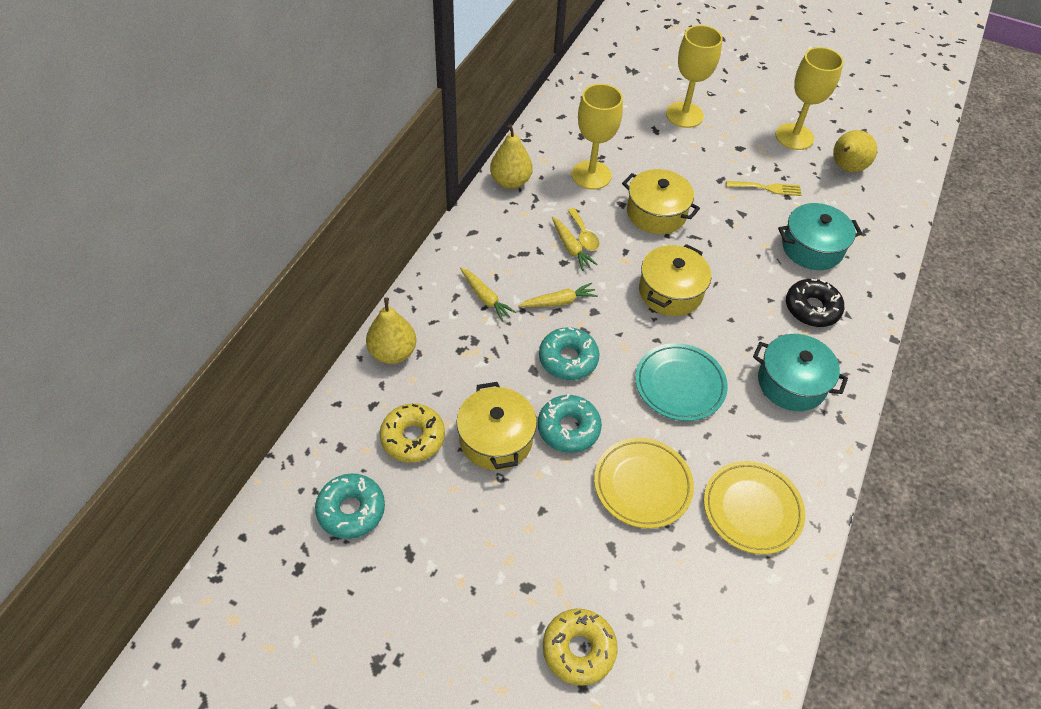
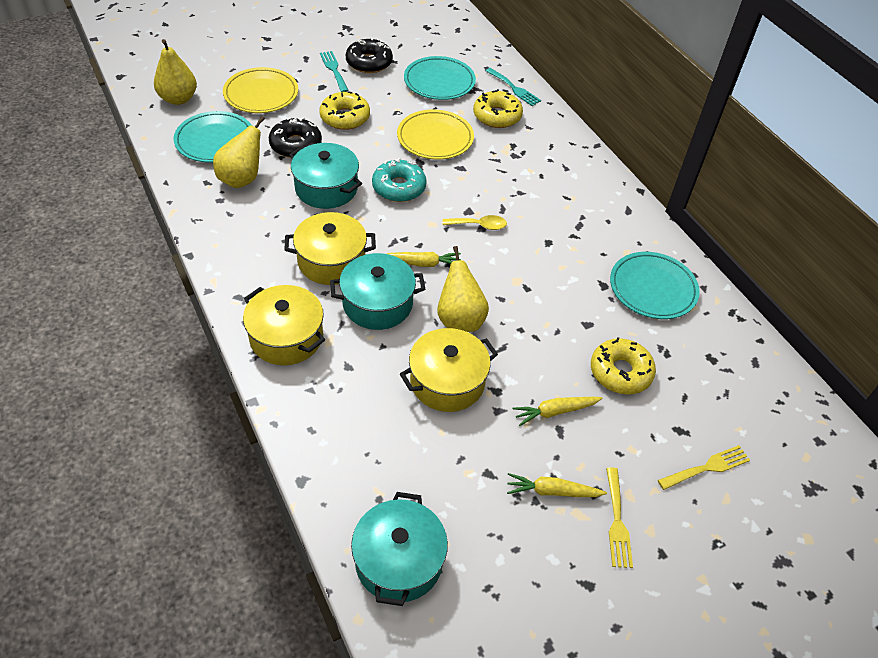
black donut: 1 -> 2
turquoise donut: 3 -> 1
turquoise fork: 0 -> 2
turquoise plate: 1 -> 3
turquoise pot: 2 -> 3
yellow donut: 2 -> 3
yellow fork: 1 -> 2
yellow goblet: 3 -> 0

